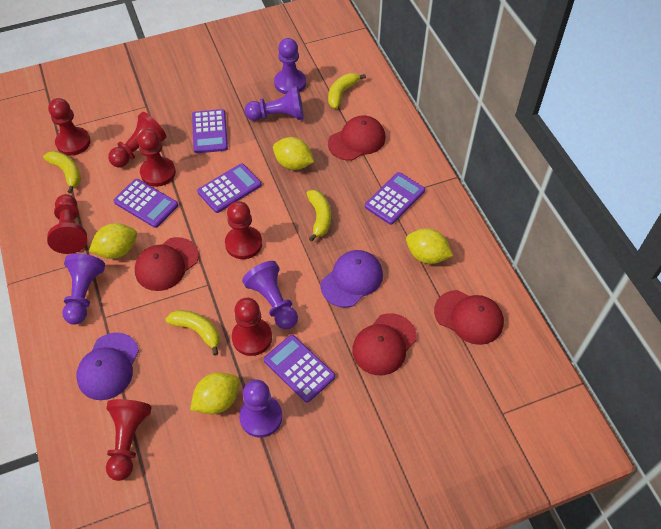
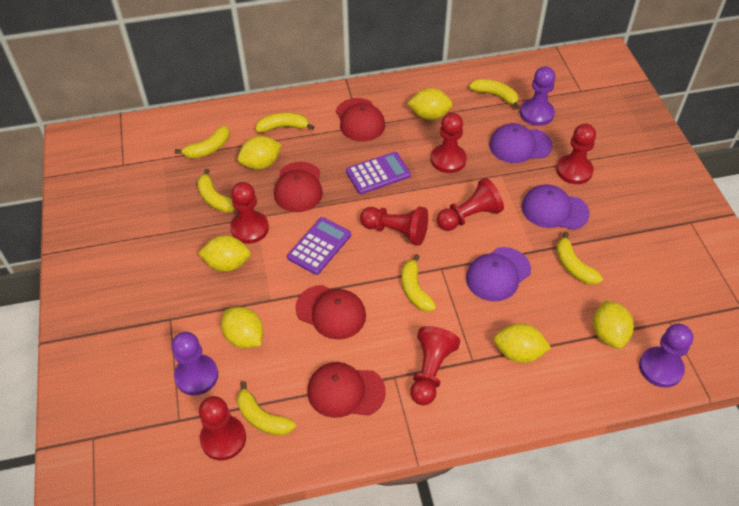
purple calculator: 5 -> 2
purple cap: 2 -> 3
purple pawn: 5 -> 3
yellow banana: 4 -> 7
yellow lemon: 4 -> 6

